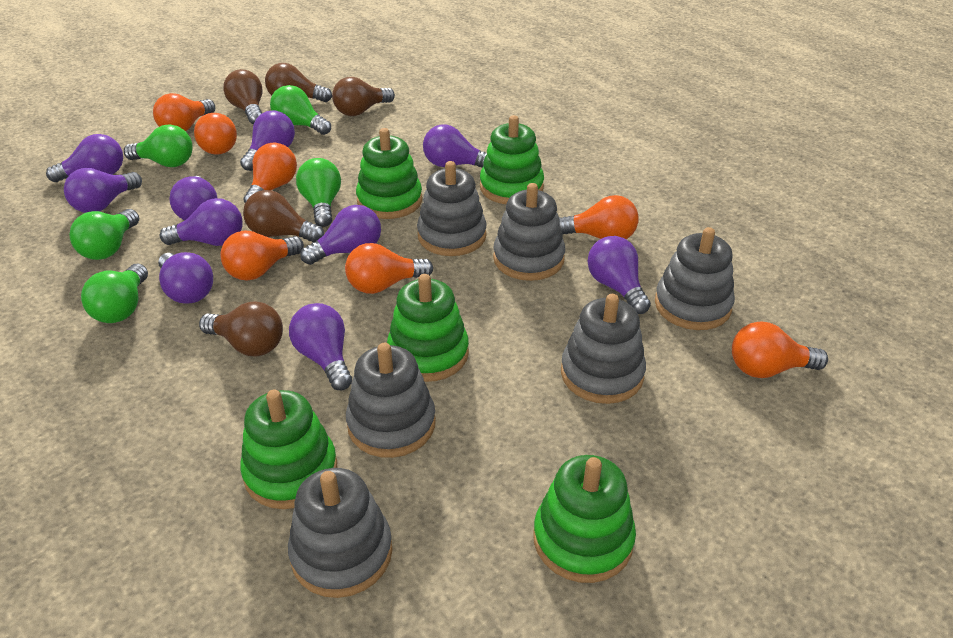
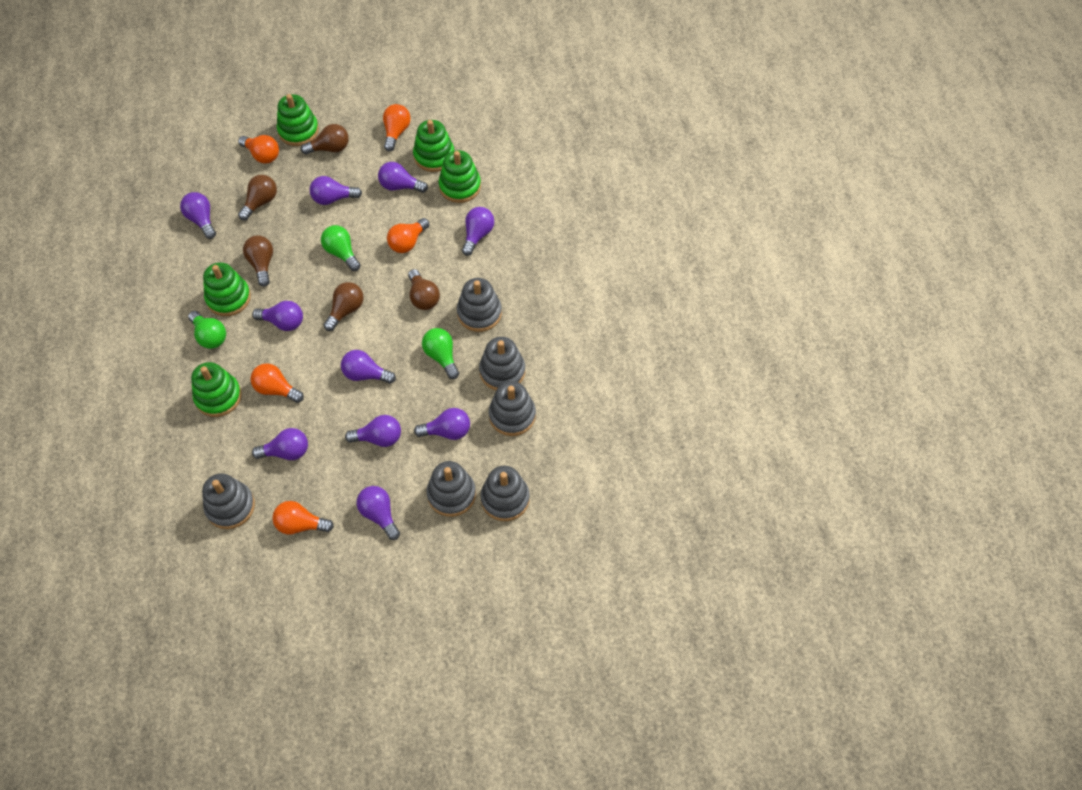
green light bulb: 5 -> 3
orange light bulb: 7 -> 5

